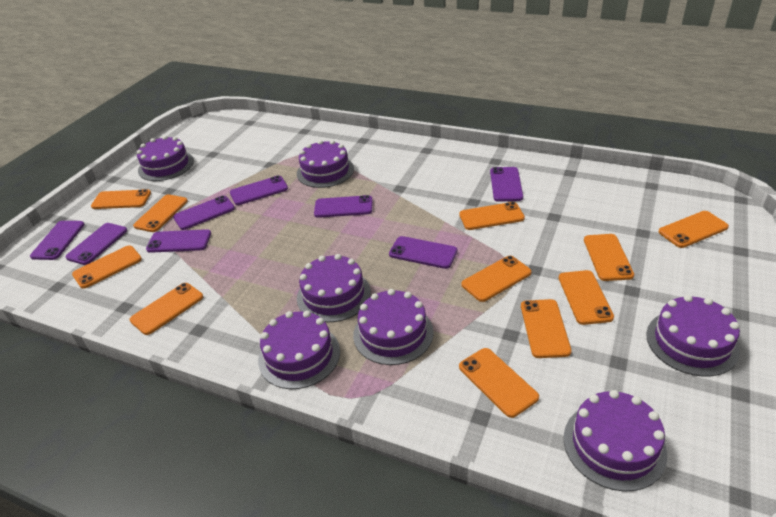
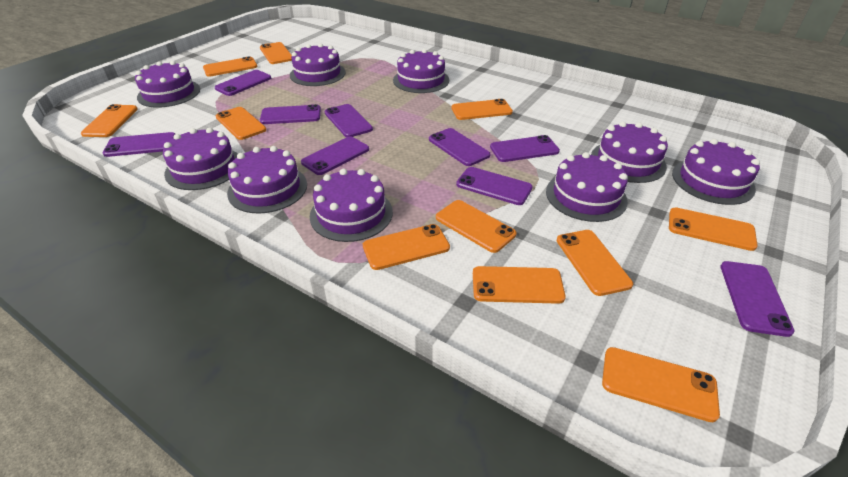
purple cake: 7 -> 9
purple phone: 8 -> 9

